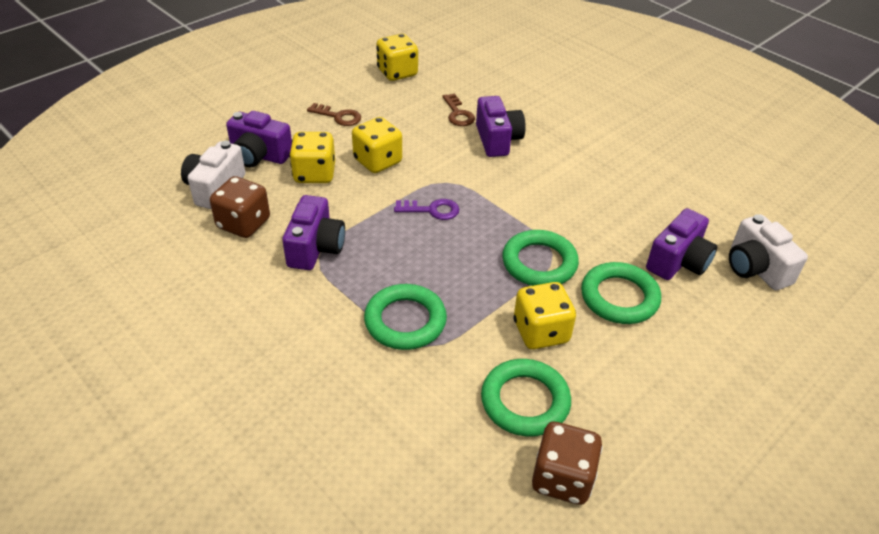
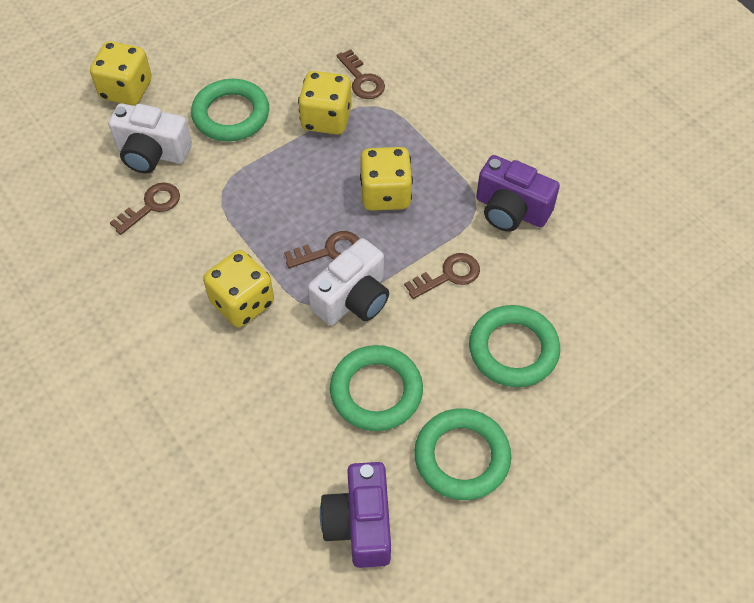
brown dice: 2 -> 0
brown key: 2 -> 4
purple camera: 4 -> 2
purple key: 1 -> 0

